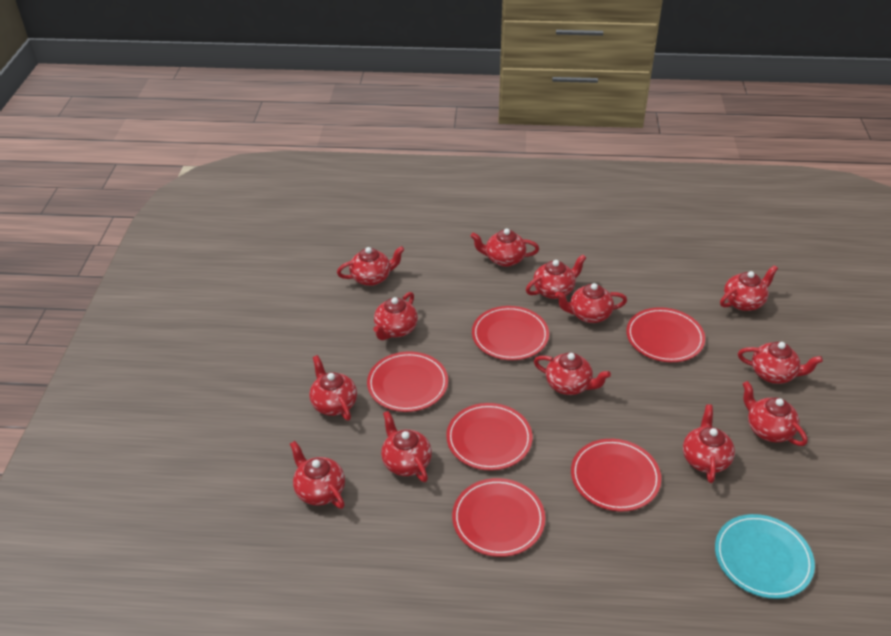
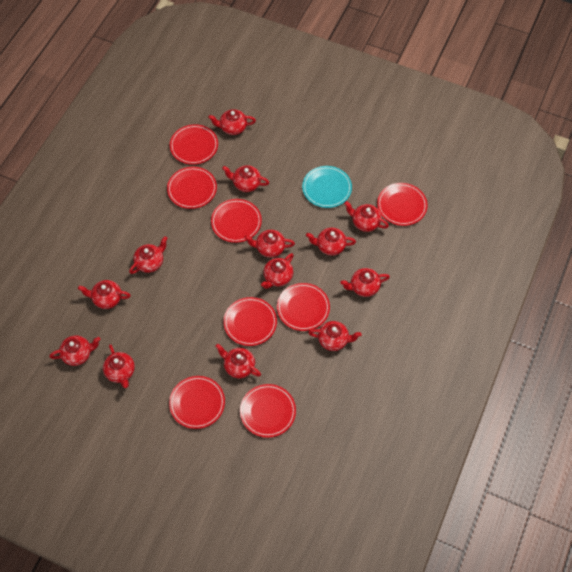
red plate: 6 -> 8

